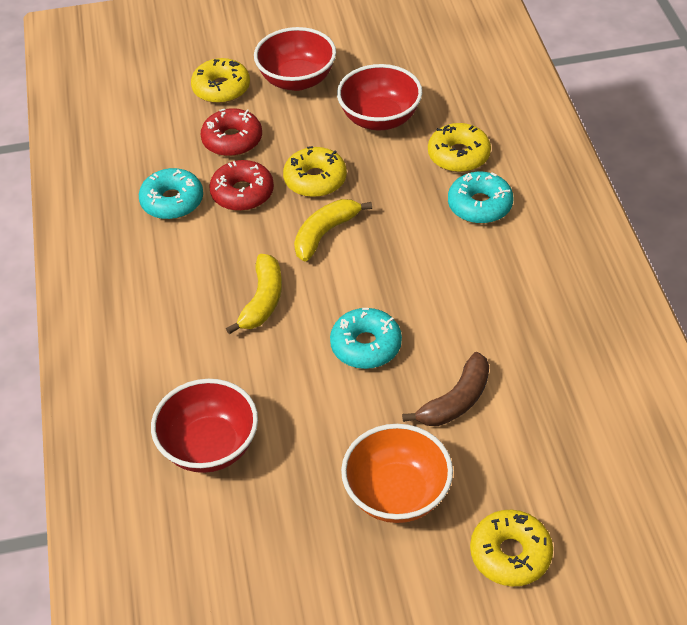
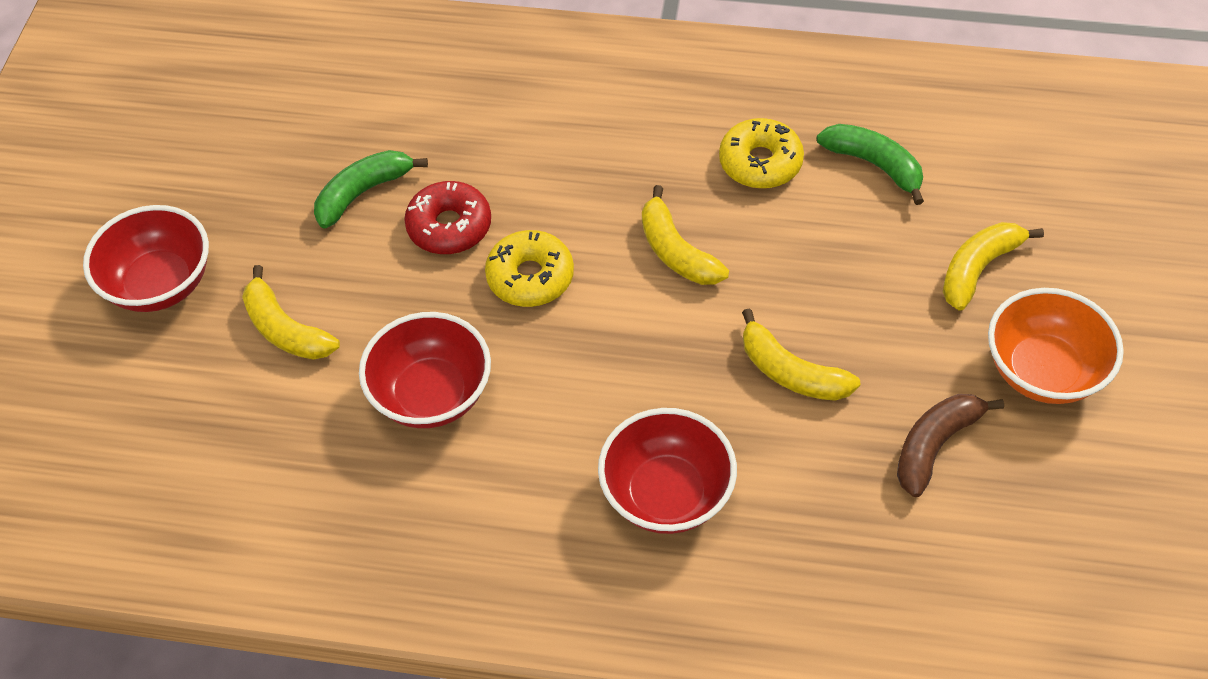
green banana: 0 -> 2
red donut: 2 -> 1
turquoise donut: 3 -> 0
yellow banana: 2 -> 4
yellow donut: 4 -> 2

